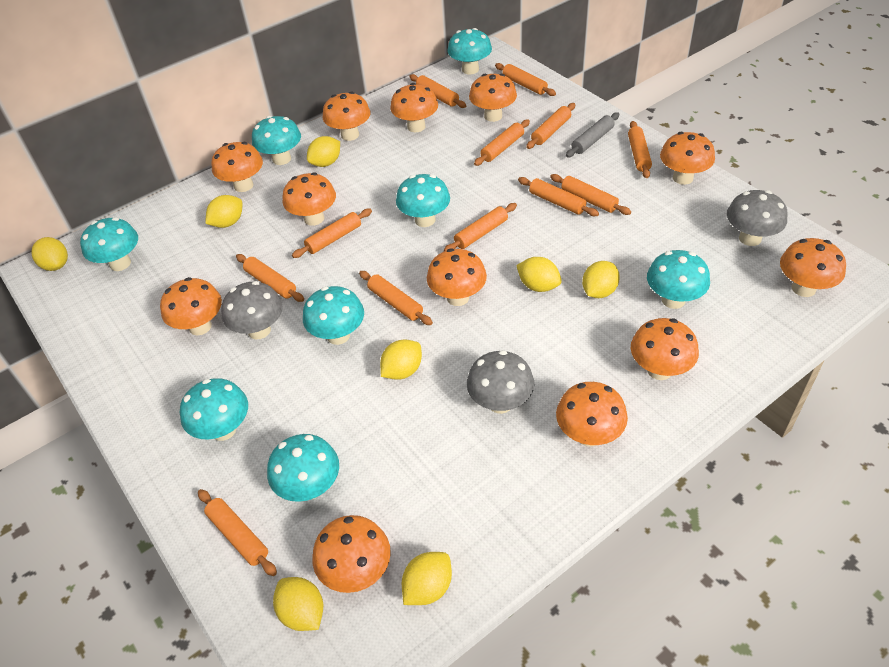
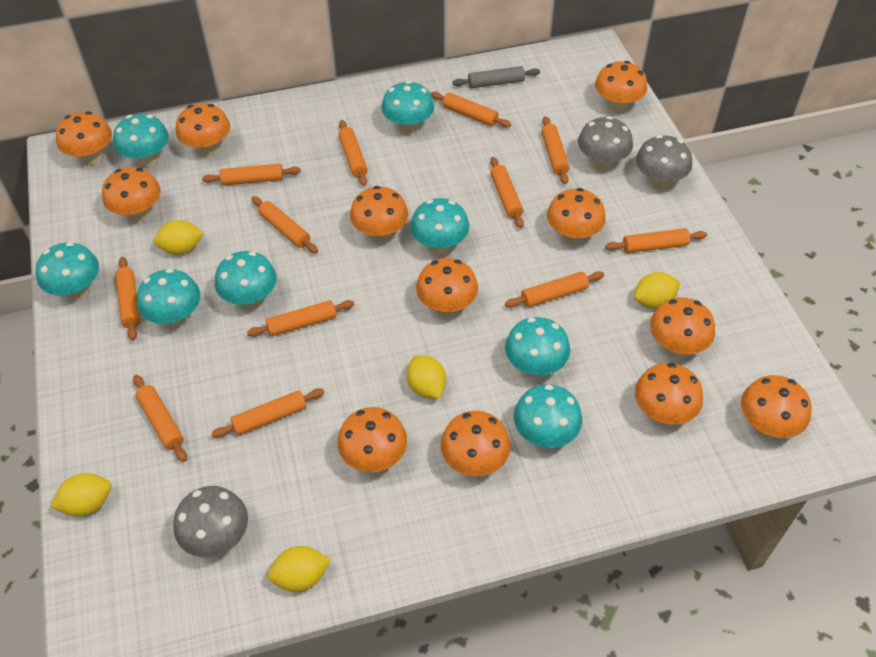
yellow lemon: 8 -> 5

